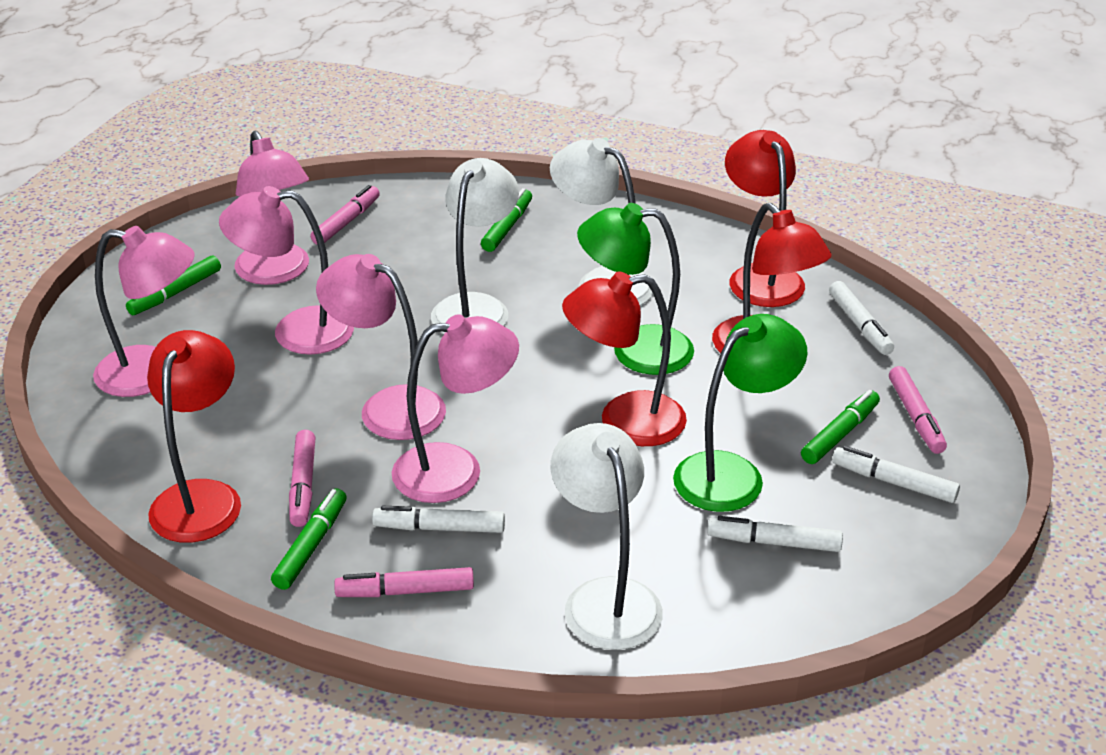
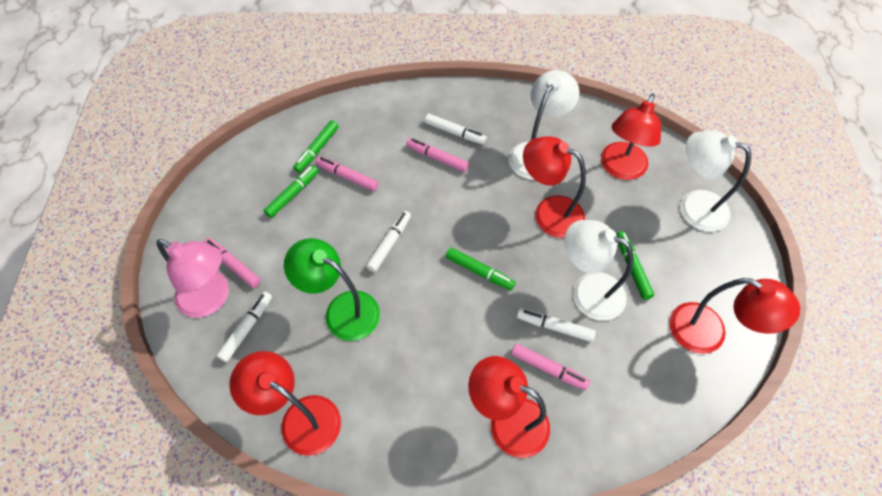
green lamp: 2 -> 1
pink lamp: 5 -> 1
red lamp: 4 -> 5

